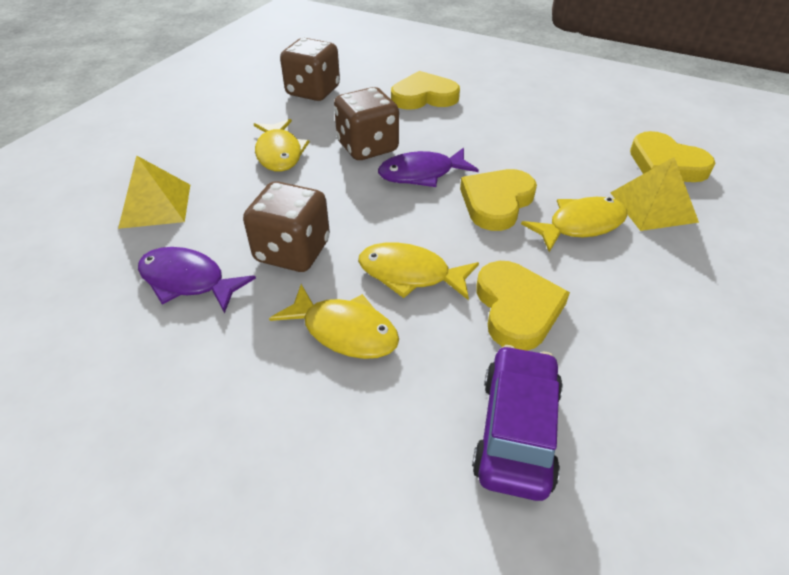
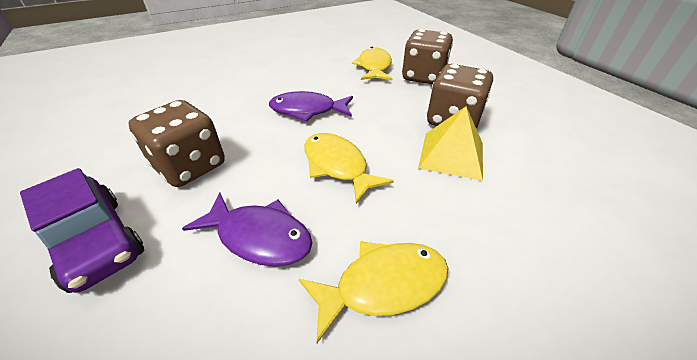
yellow fish: 4 -> 3
yellow heart: 4 -> 0
yellow pyramid: 2 -> 1

